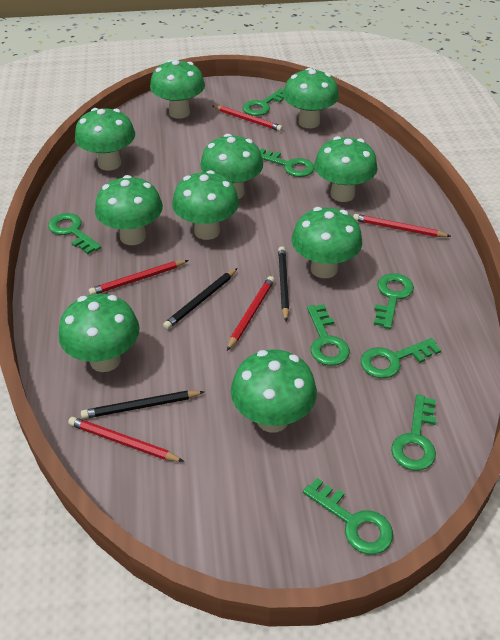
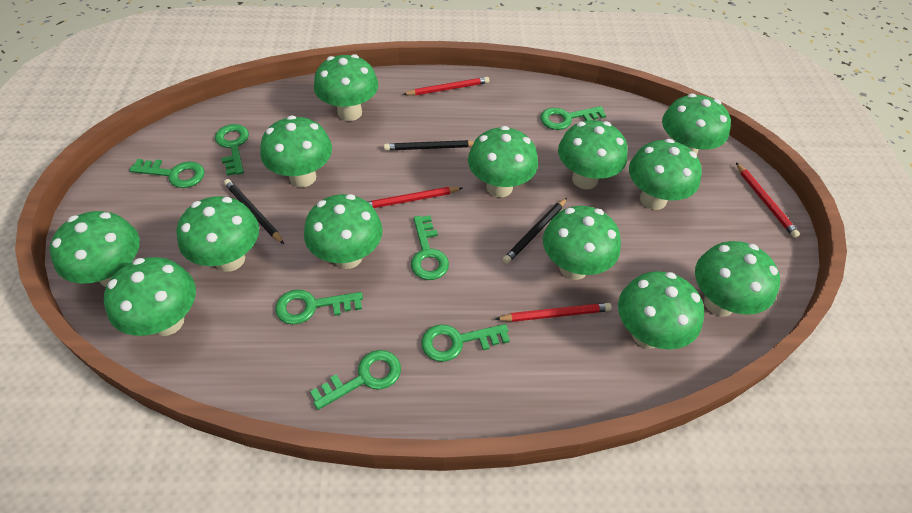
green key: 8 -> 7
green mushroom: 10 -> 13
red pencil: 5 -> 4

